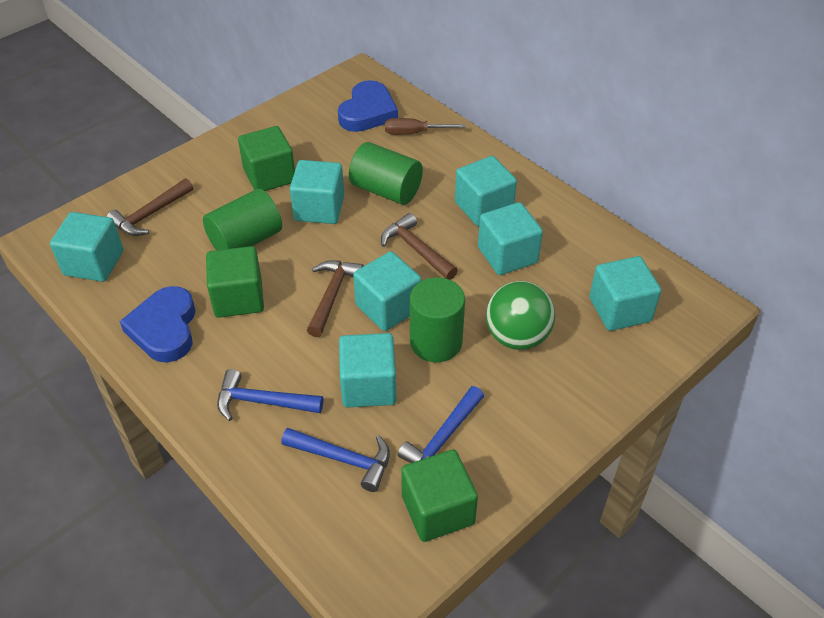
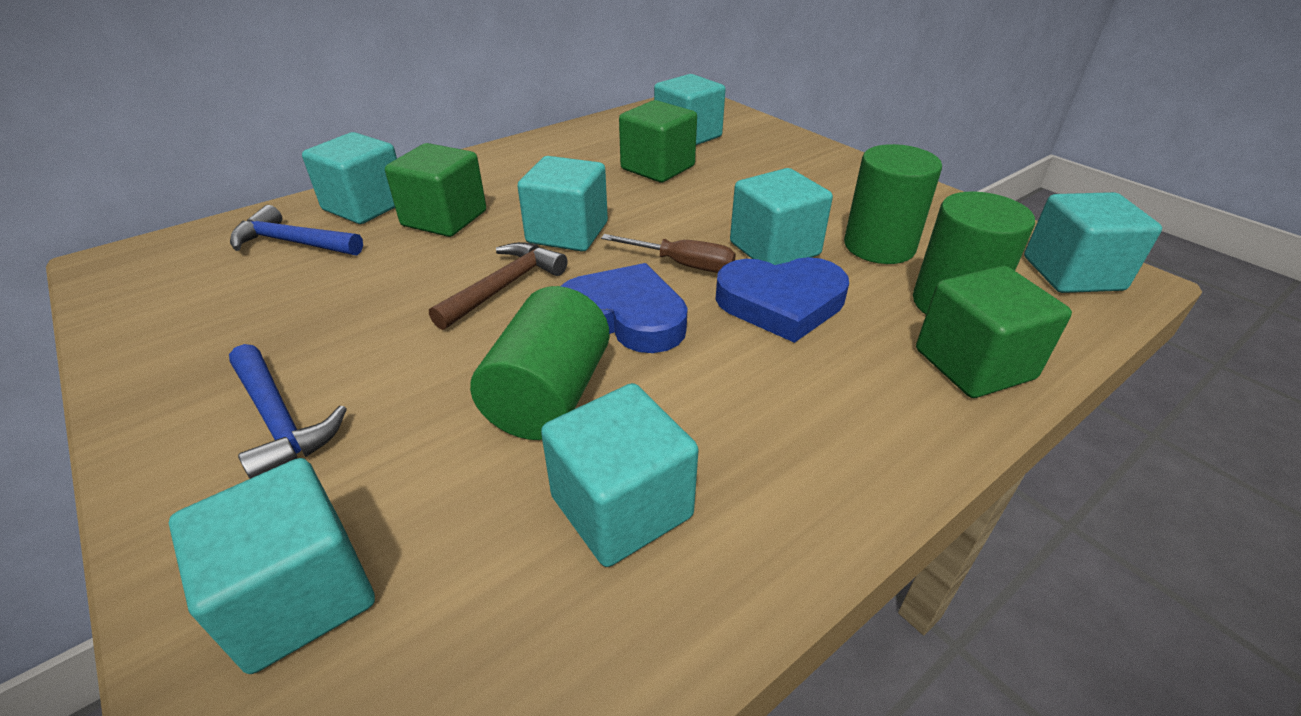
blue hammer: 3 -> 2
brown hammer: 3 -> 1
green ball: 1 -> 0

